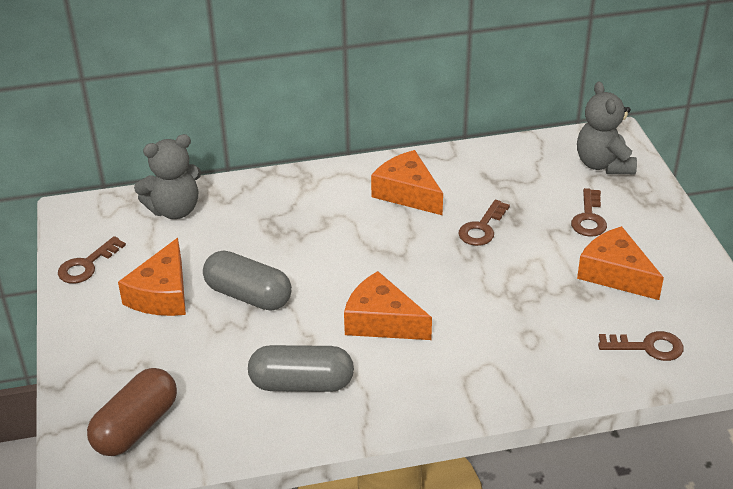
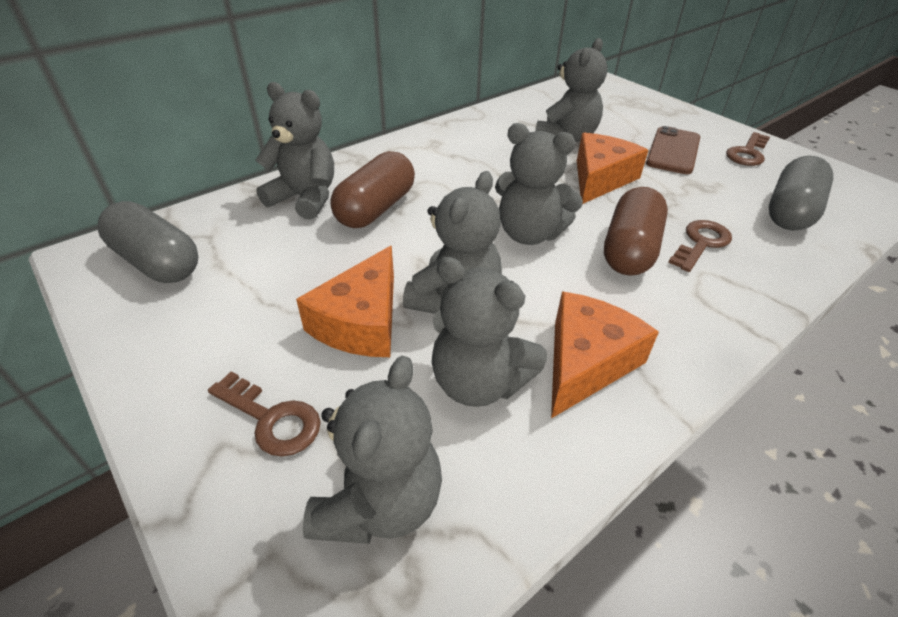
brown capsule: 1 -> 2
brown key: 4 -> 3
brown phone: 0 -> 1
grey teddy bear: 2 -> 6
orange cheese: 4 -> 3

